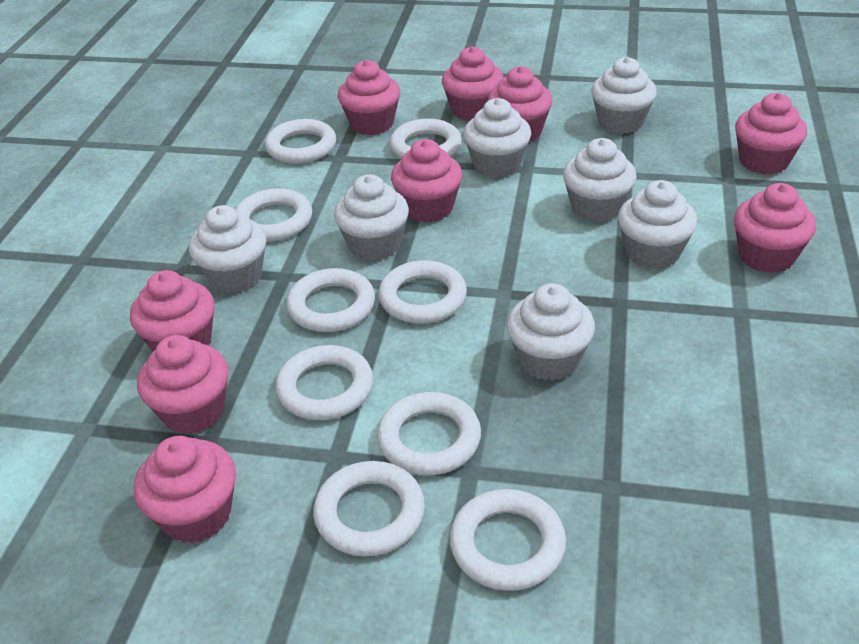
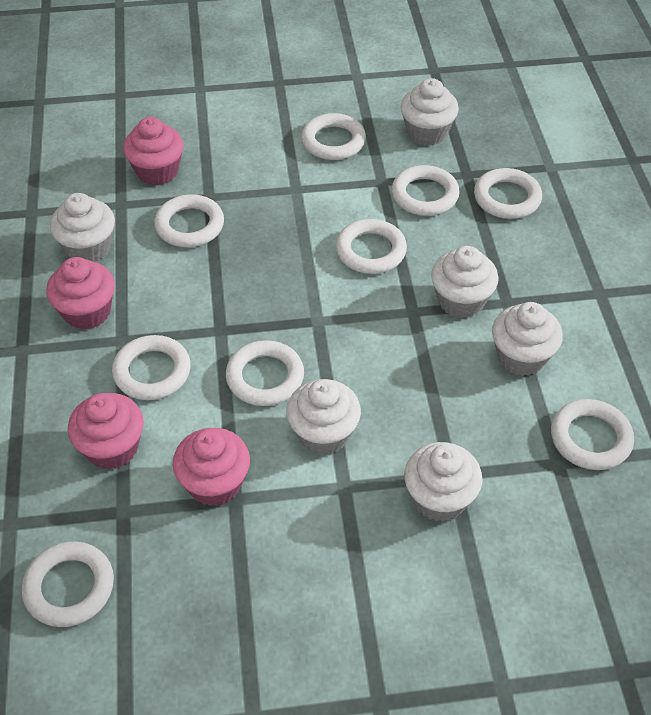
pink cupcake: 9 -> 4
white cupcake: 7 -> 6

